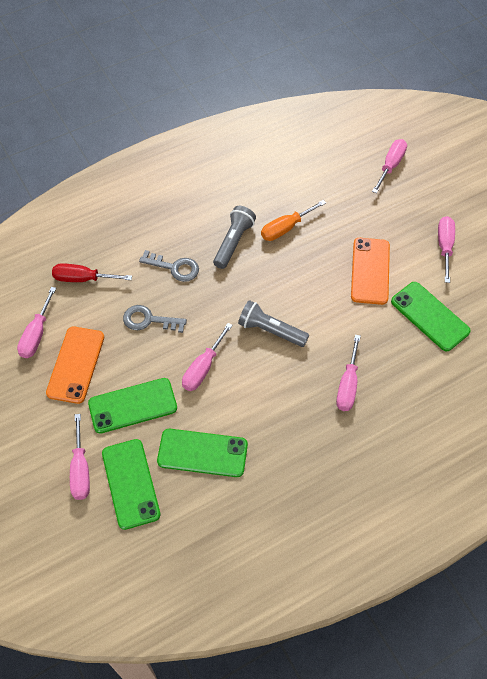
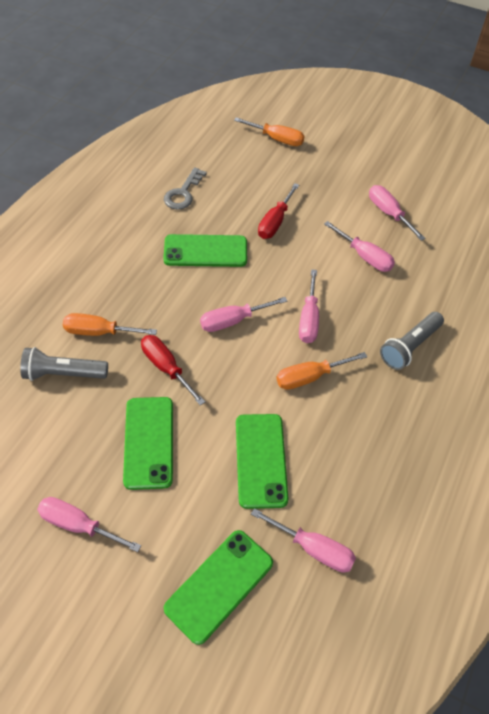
grey key: 2 -> 1
orange phone: 2 -> 0
orange screwdriver: 1 -> 3
red screwdriver: 1 -> 2

